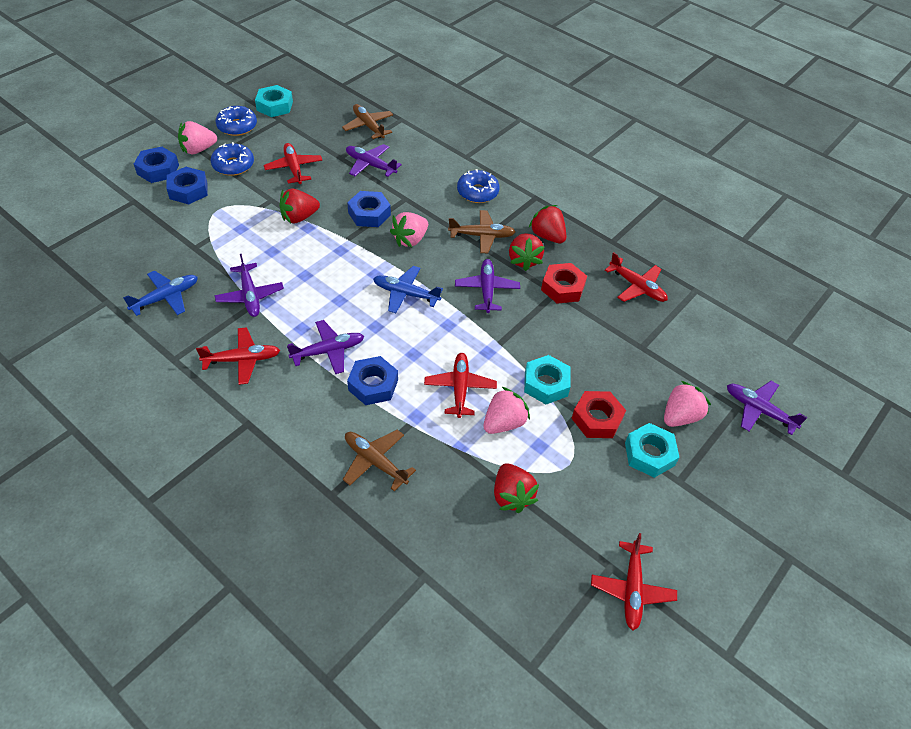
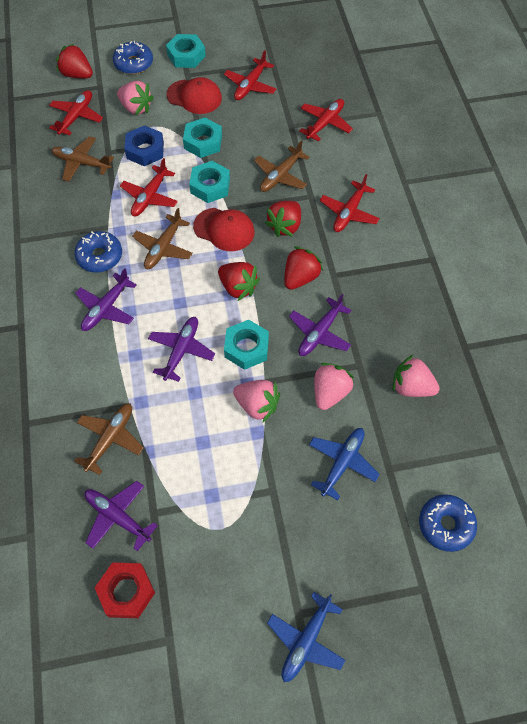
blue nut: 4 -> 1
brown plane: 3 -> 4
purple plane: 5 -> 4
red cap: 0 -> 2
red nut: 2 -> 1
turquoise nut: 3 -> 4

